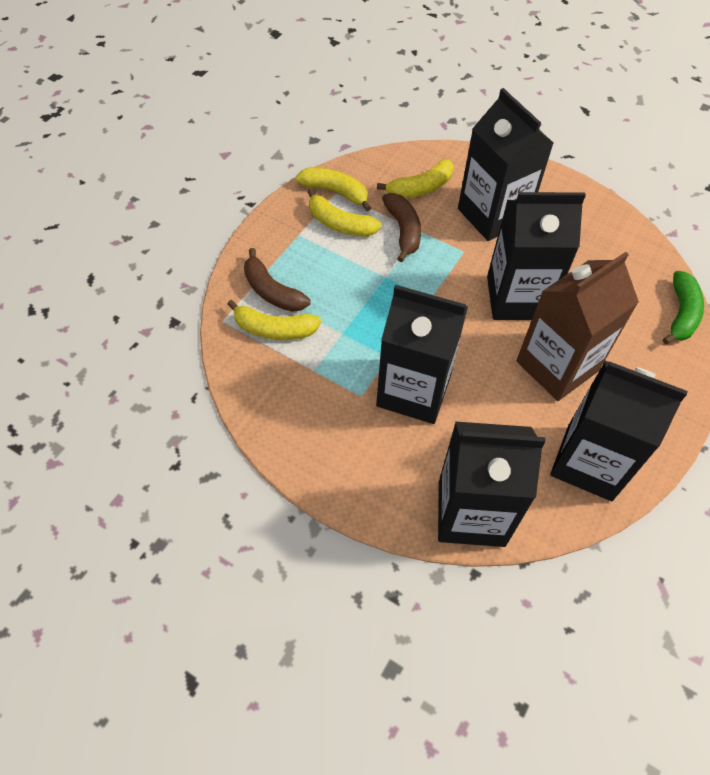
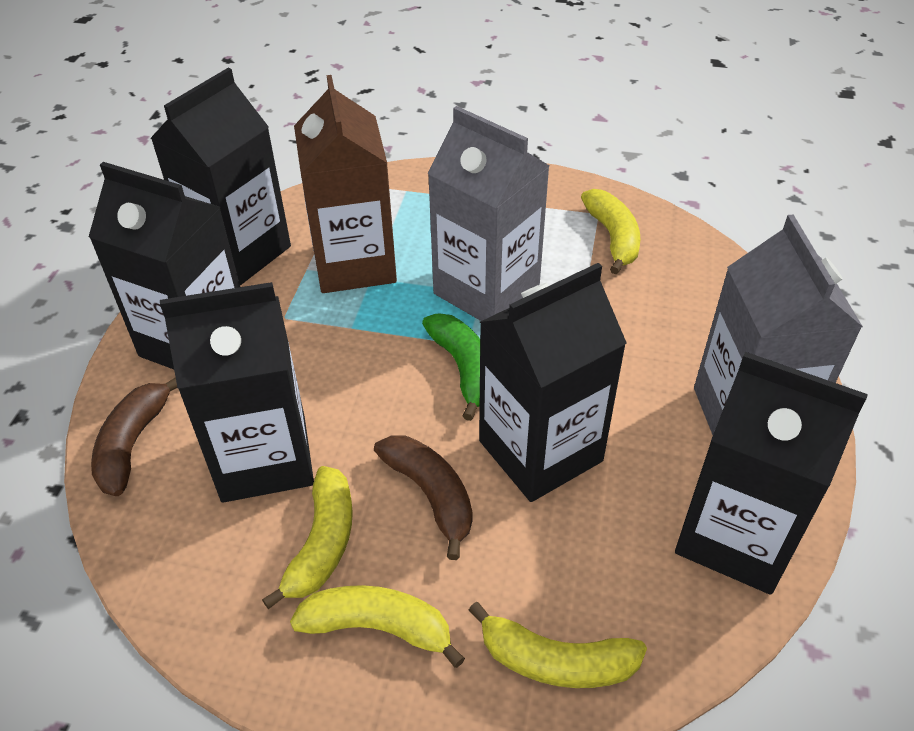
grey carton: 0 -> 2

